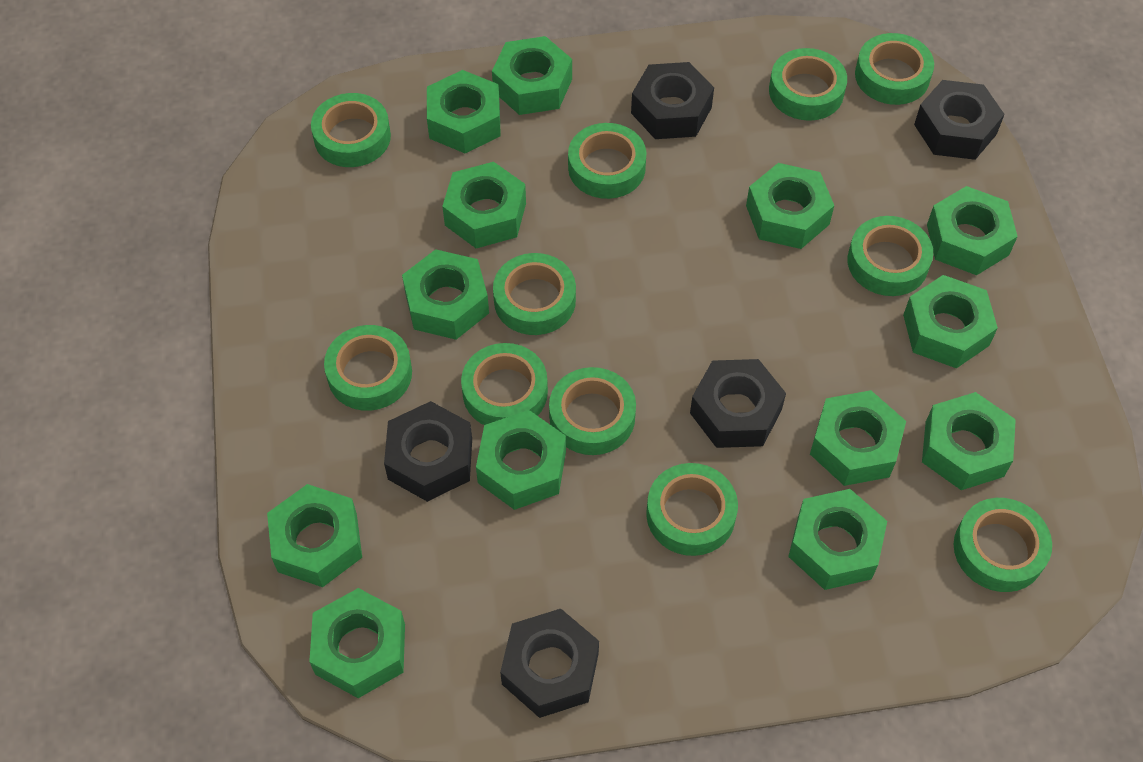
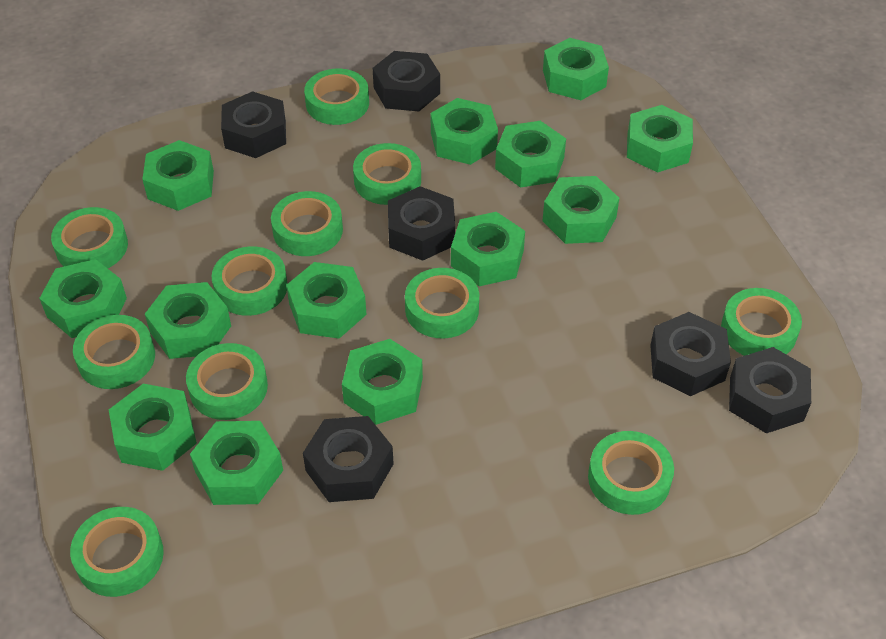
black nut: 5 -> 6

